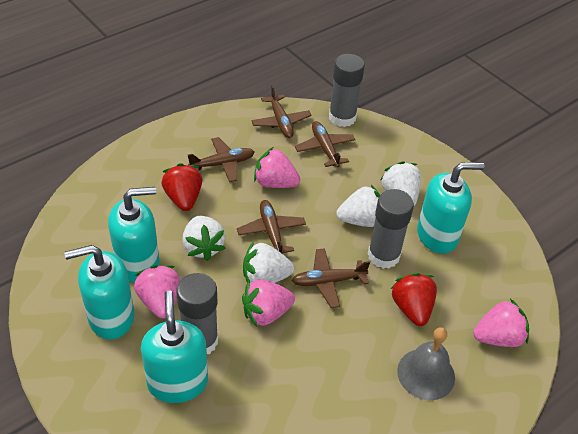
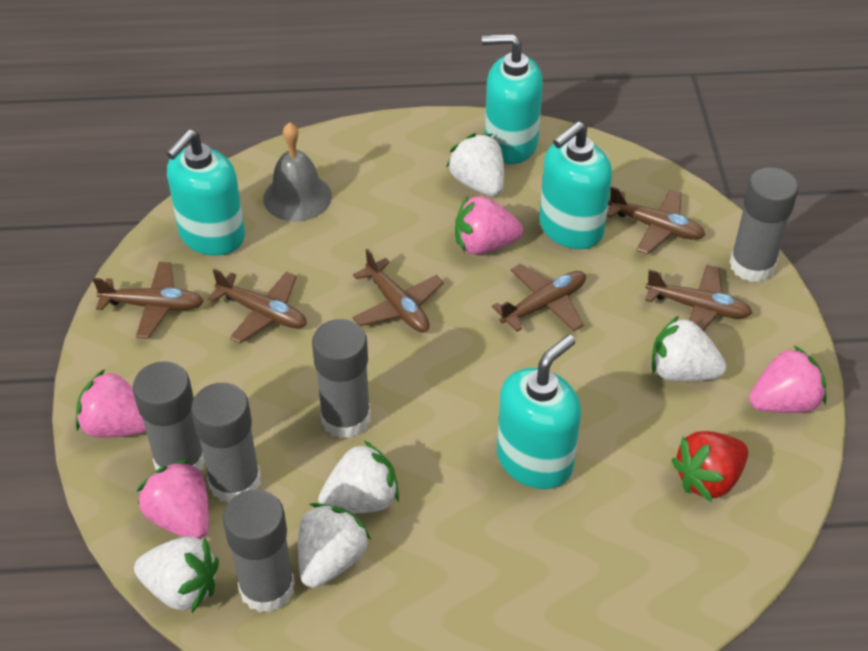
brown plane: 5 -> 6
grey glue stick: 3 -> 5
red strawberry: 2 -> 1
white strawberry: 4 -> 5

